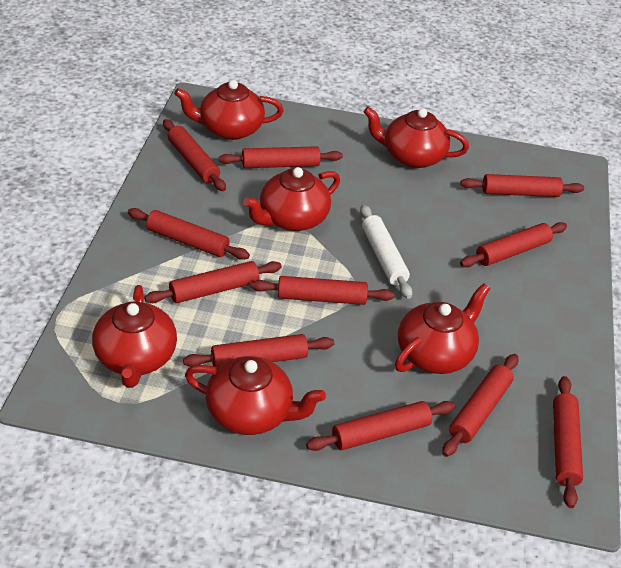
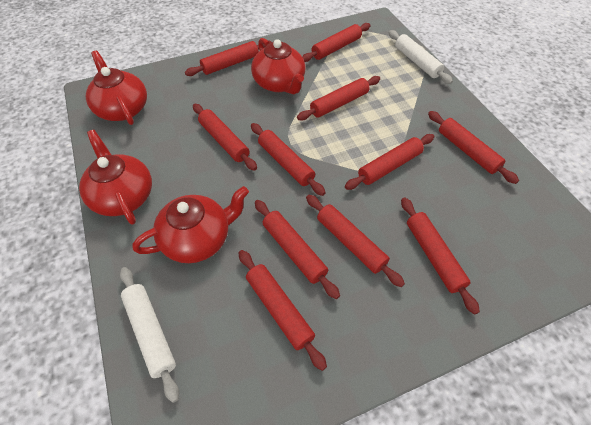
red teapot: 6 -> 4
white rolling pin: 1 -> 2

